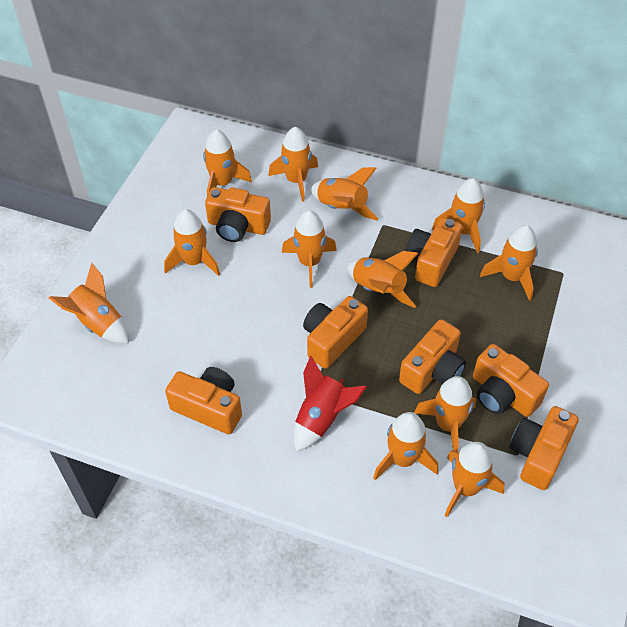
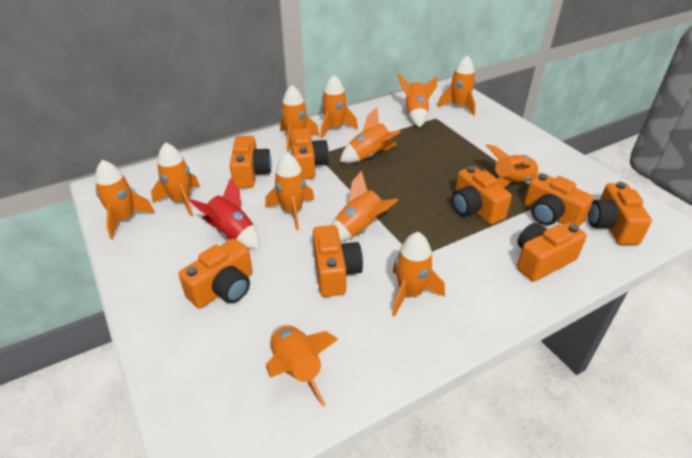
orange camera: 7 -> 8

